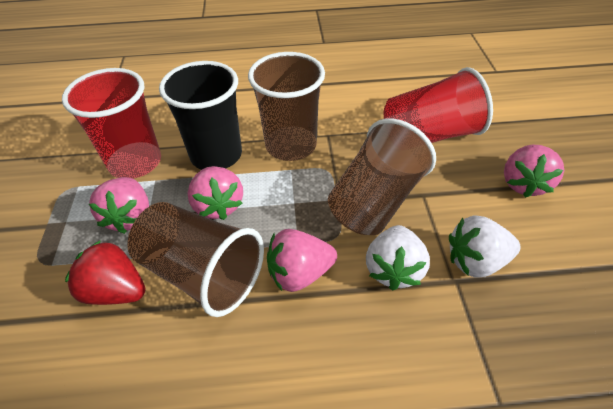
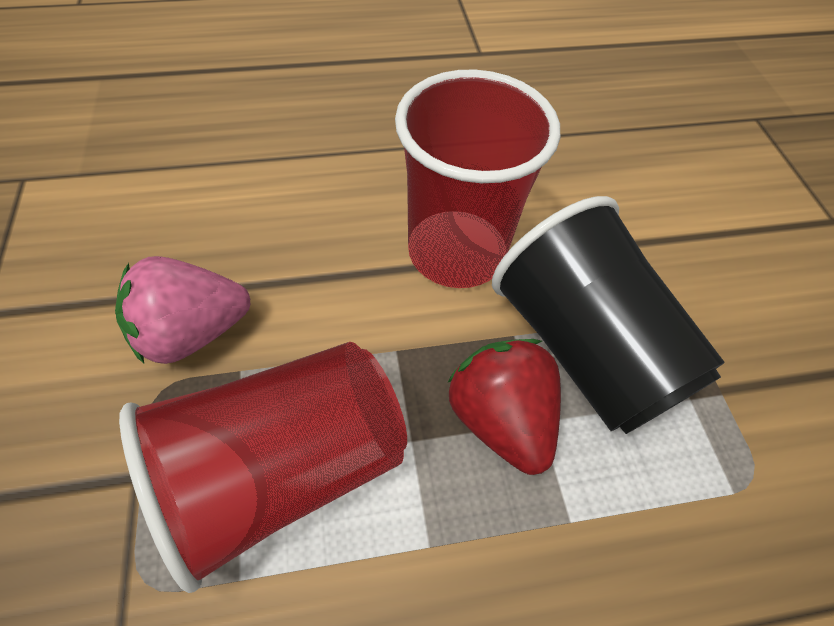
brown cup: 3 -> 0
pink strawberry: 4 -> 1
white strawberry: 2 -> 0

